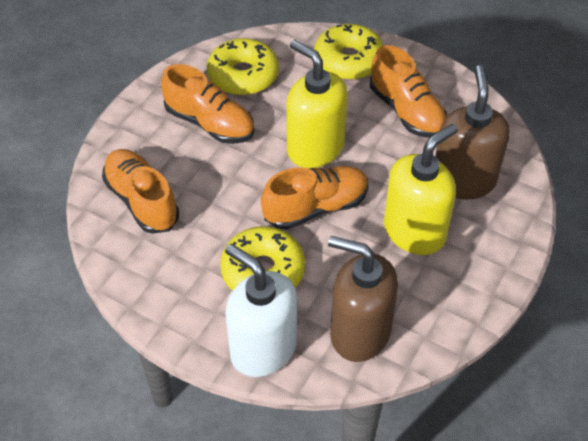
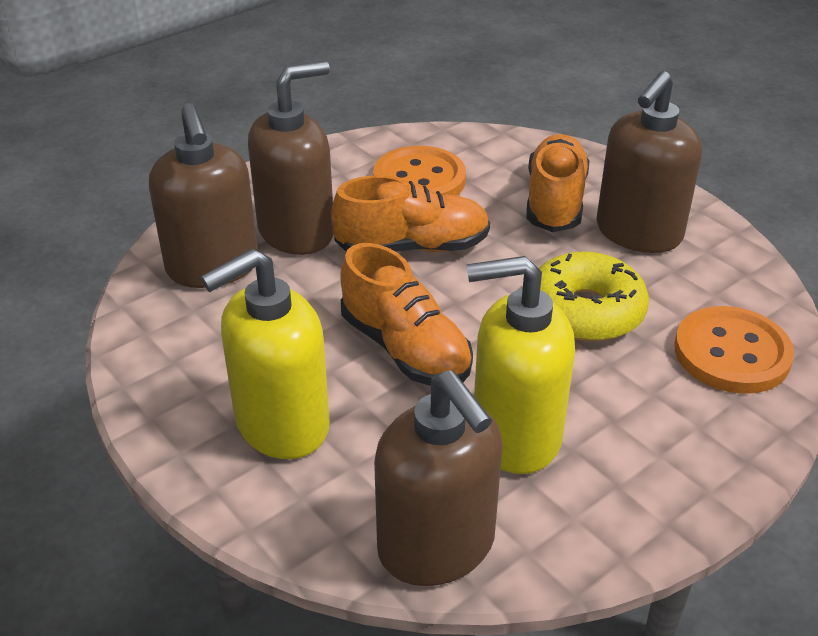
brown soap dispenser: 2 -> 4
orange button: 0 -> 2
orange shoe: 4 -> 3
white soap dispenser: 1 -> 0
yellow donut: 3 -> 1

